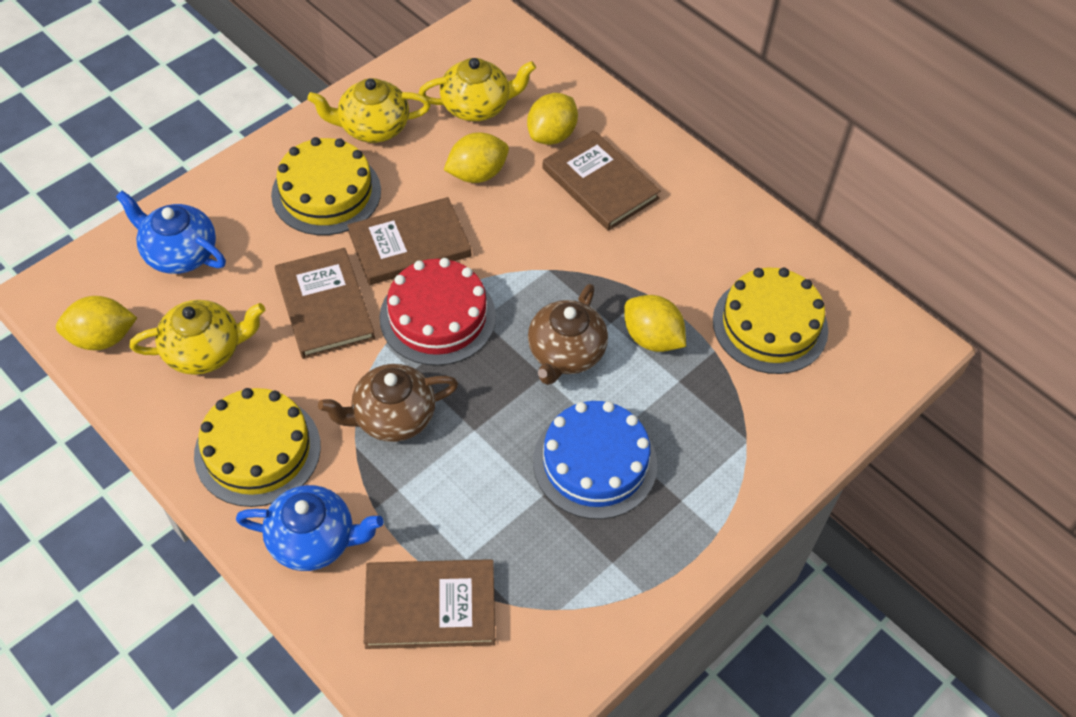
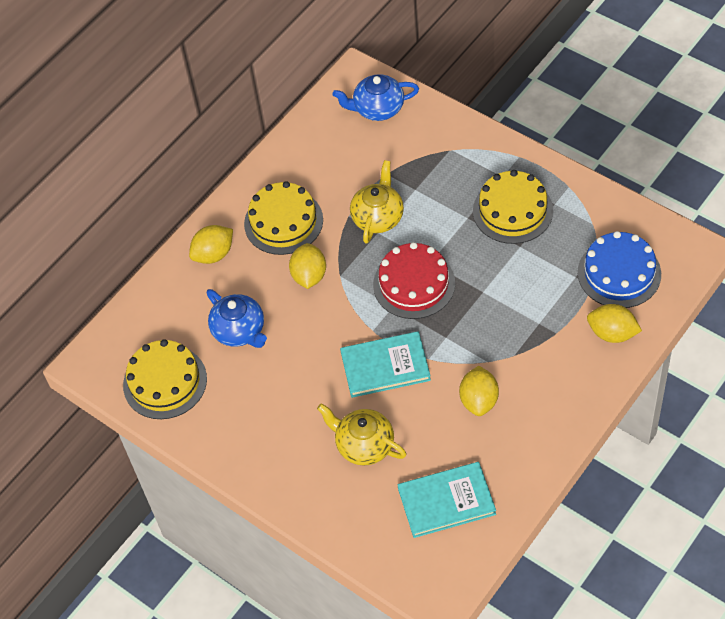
brown book: 4 -> 0
brown teapot: 2 -> 0
turquoise book: 0 -> 2
yellow teapot: 3 -> 2

